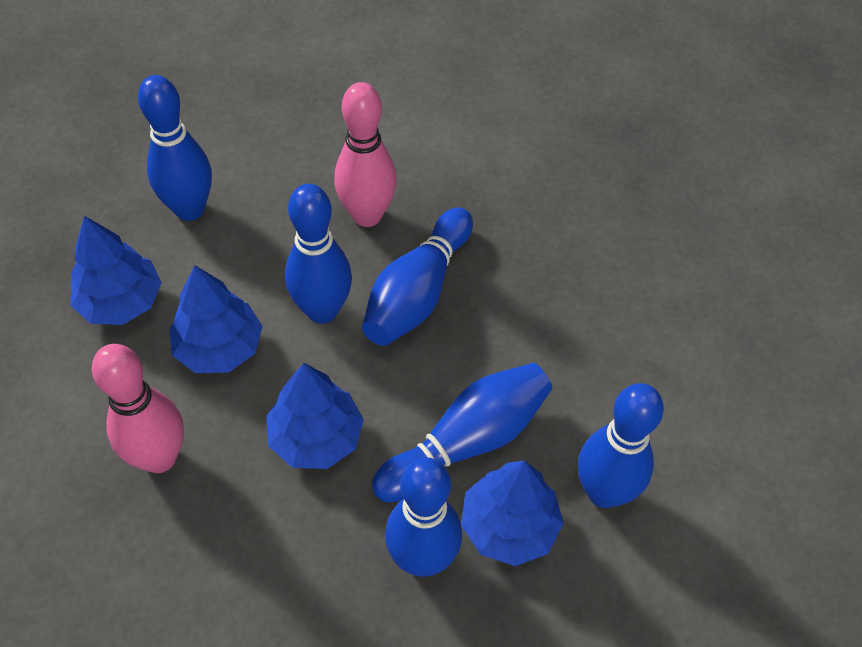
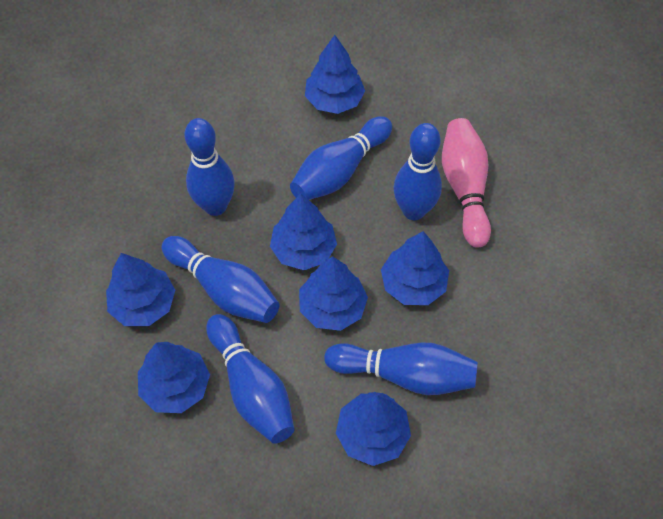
blue tree: 4 -> 7
pink bowling pin: 2 -> 1

